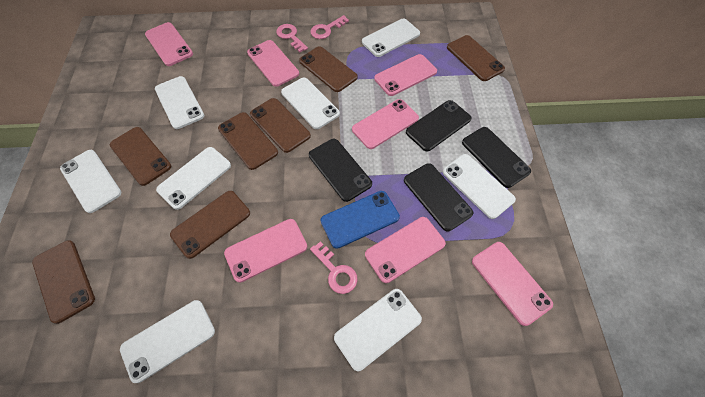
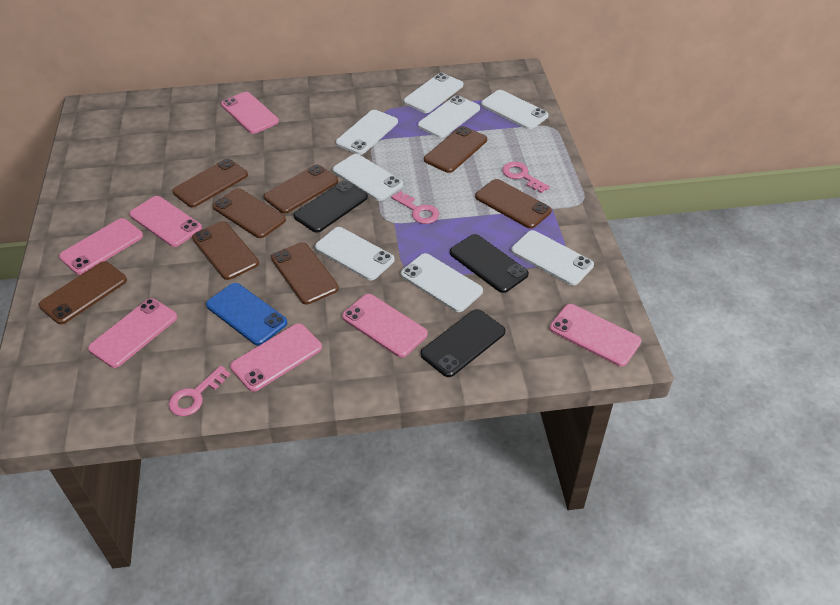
black phone: 4 -> 3
brown phone: 7 -> 8

